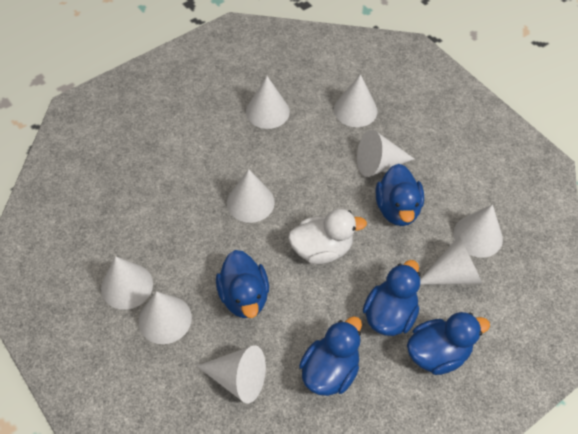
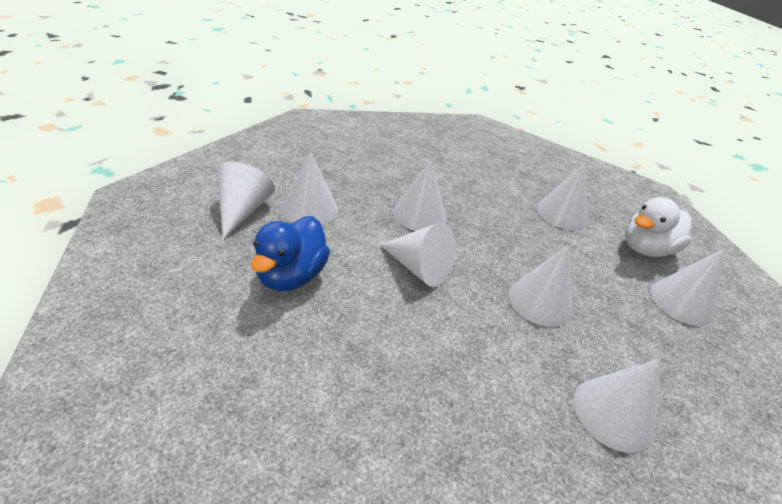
blue duck: 5 -> 1
white cone: 9 -> 8

